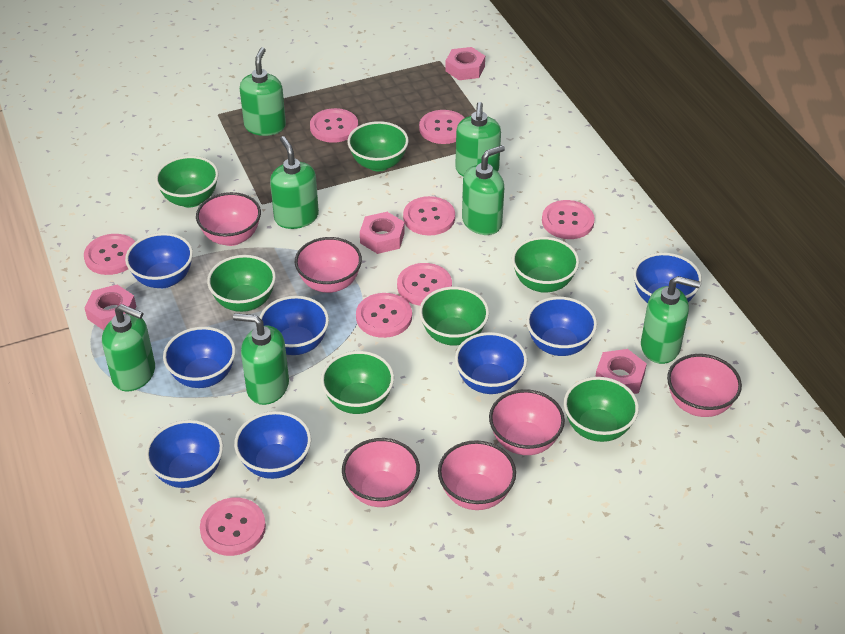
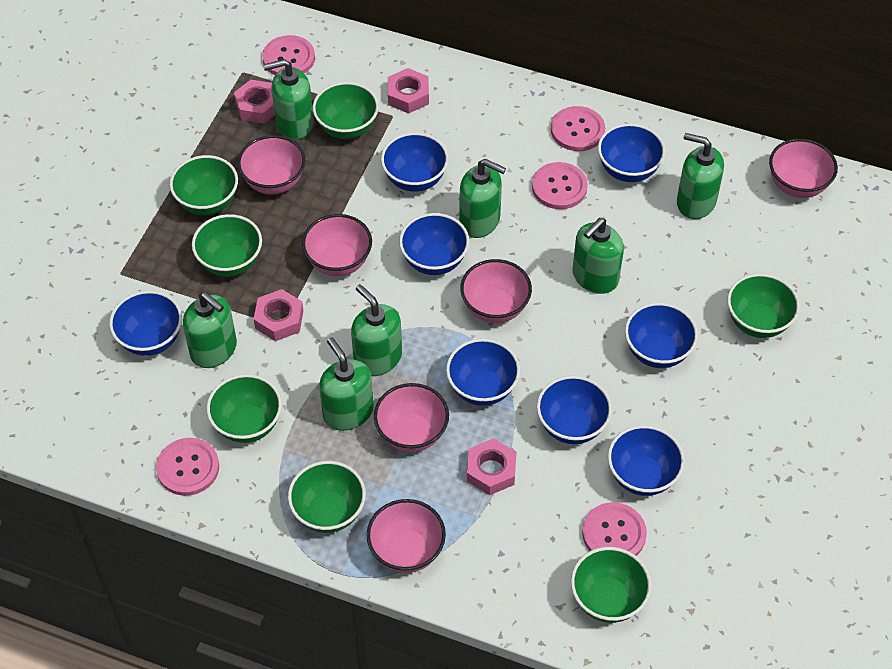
pink button: 8 -> 5

